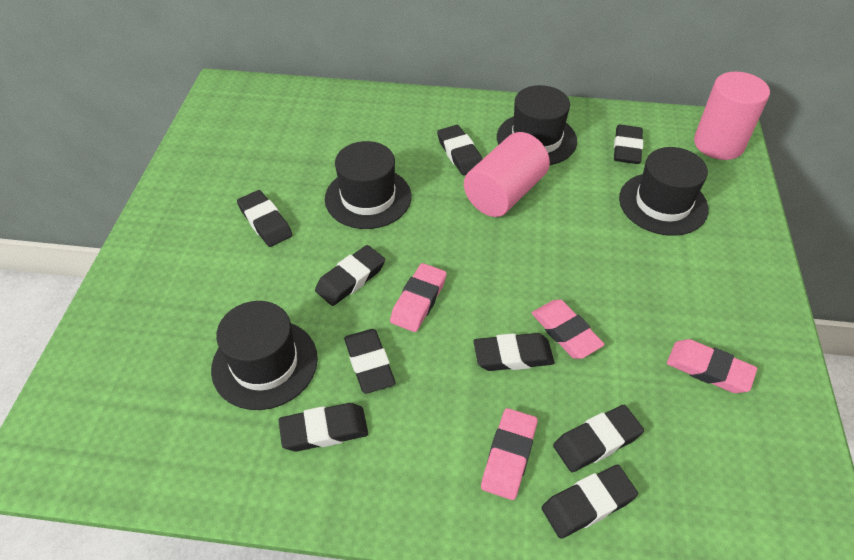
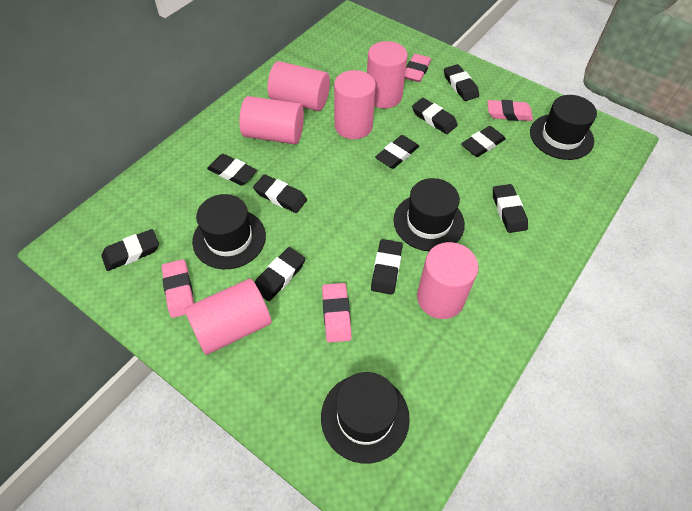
black eraser: 9 -> 10
pink cylinder: 2 -> 6

